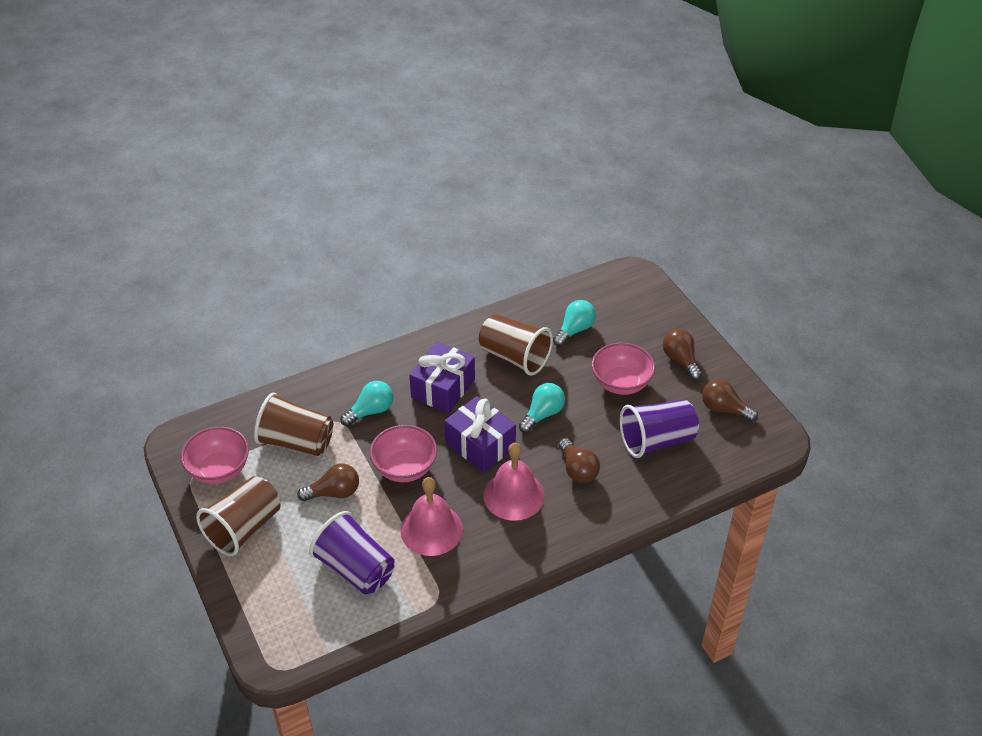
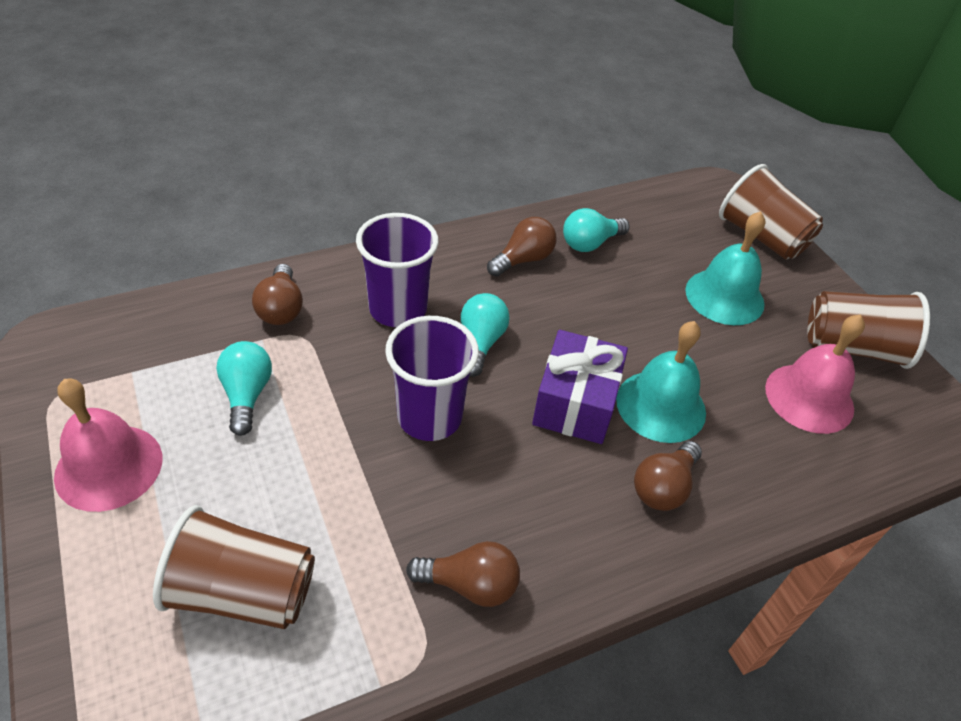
pink bowl: 3 -> 0
purple gift: 2 -> 1
turquoise bell: 0 -> 2

